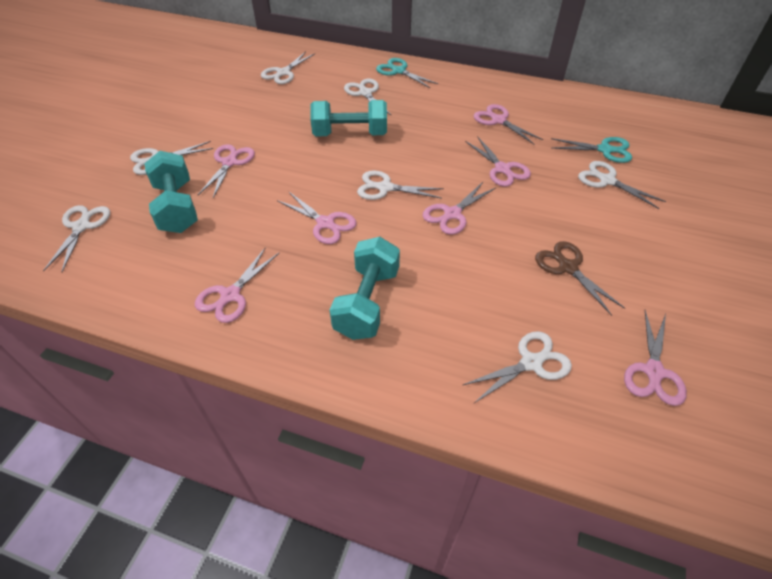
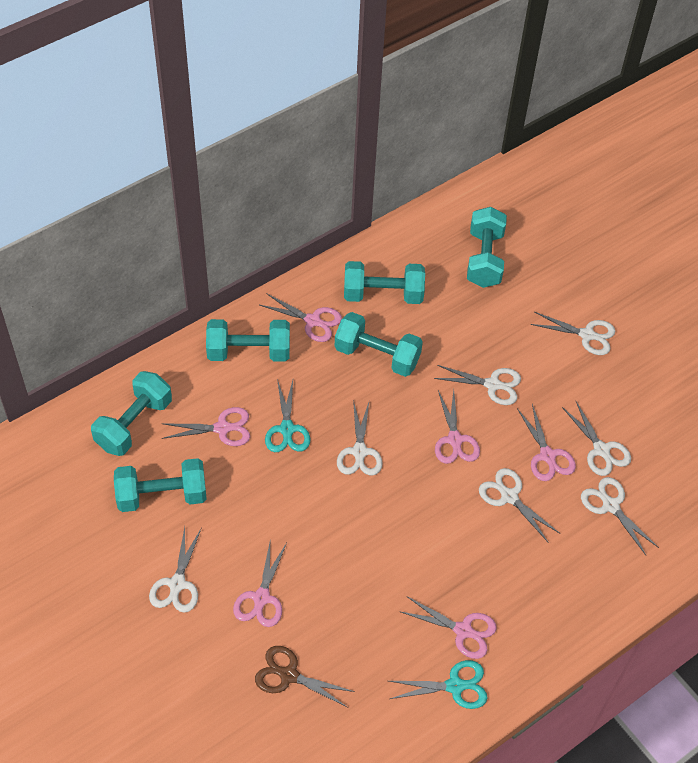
pink scissors: 7 -> 6
turquoise dumbbell: 3 -> 6

